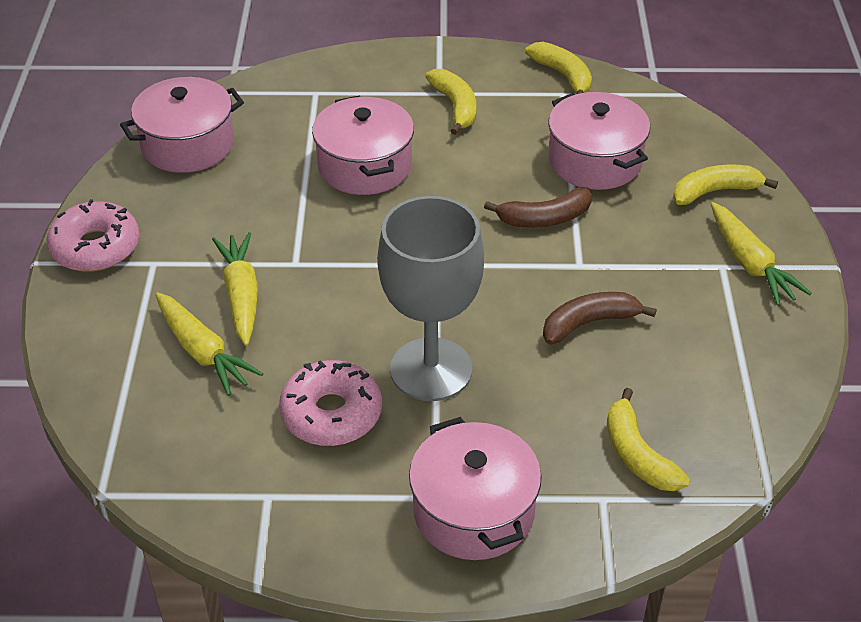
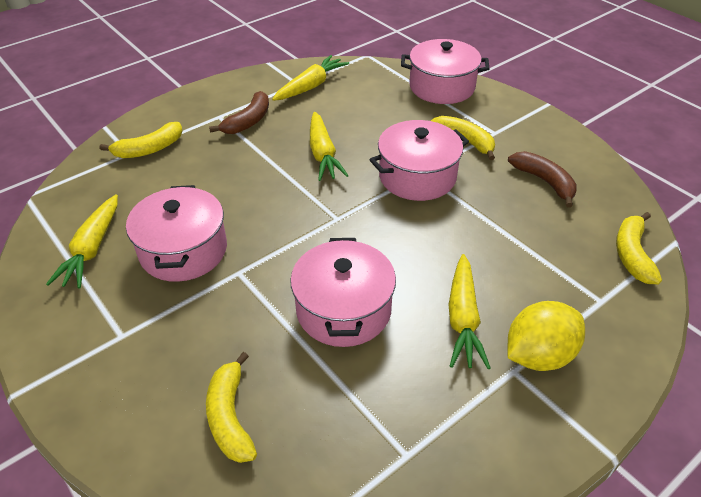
grey goblet: 1 -> 0
pink donut: 2 -> 0
yellow carrot: 3 -> 4
yellow lemon: 0 -> 1

